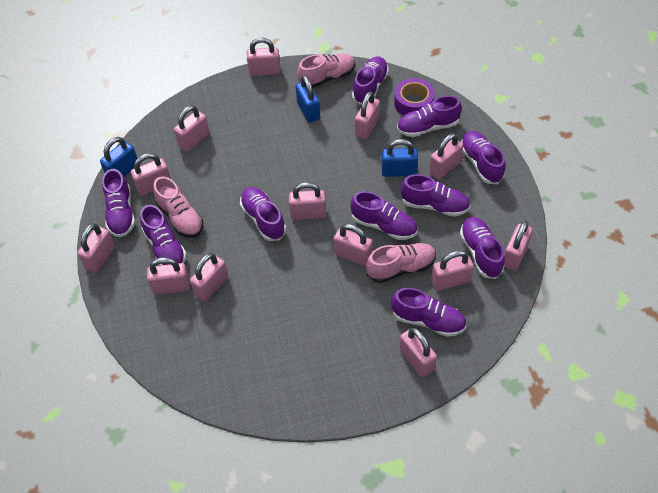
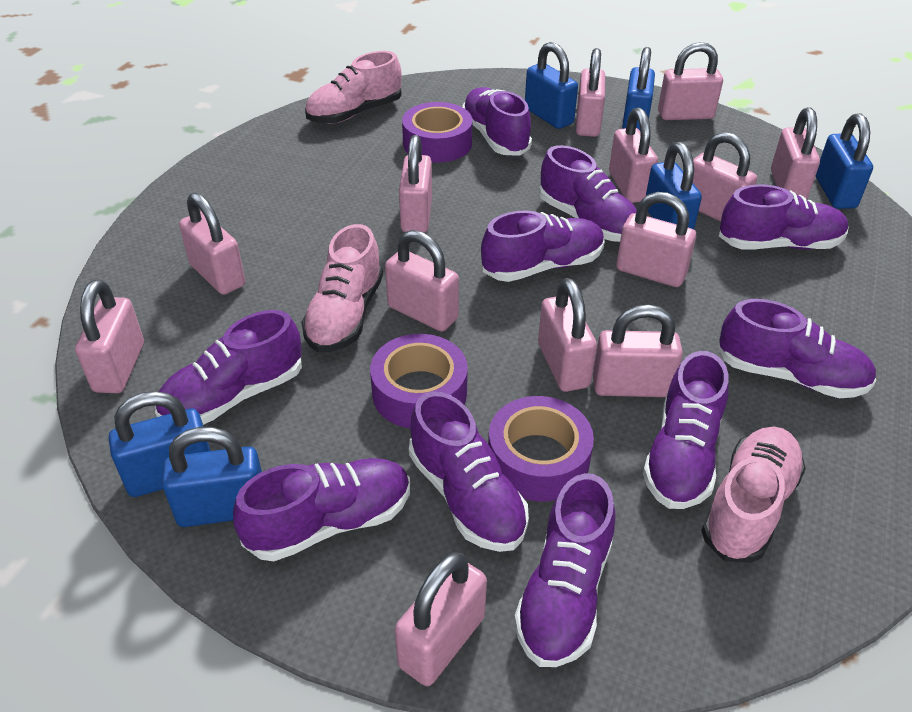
blue padlock: 3 -> 6
purple tape: 1 -> 3

